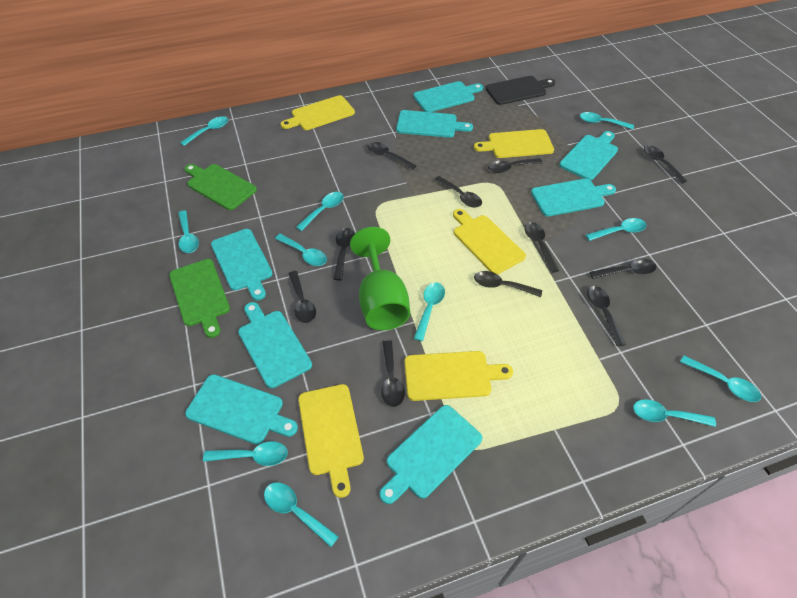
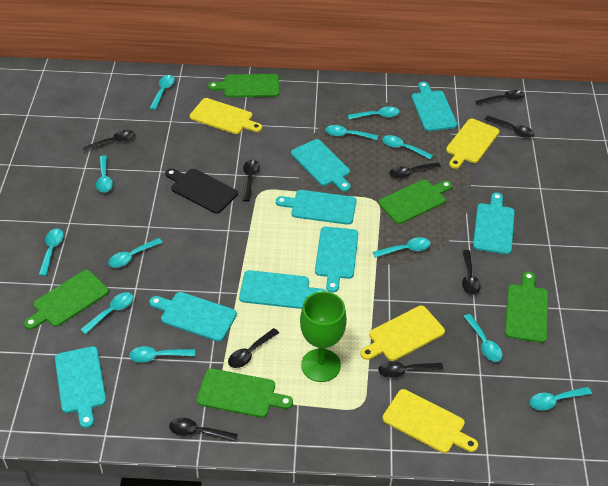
black spoon: 11 -> 9
green cutting board: 2 -> 5
turquoise spoon: 11 -> 12
yellow cutting board: 5 -> 4

